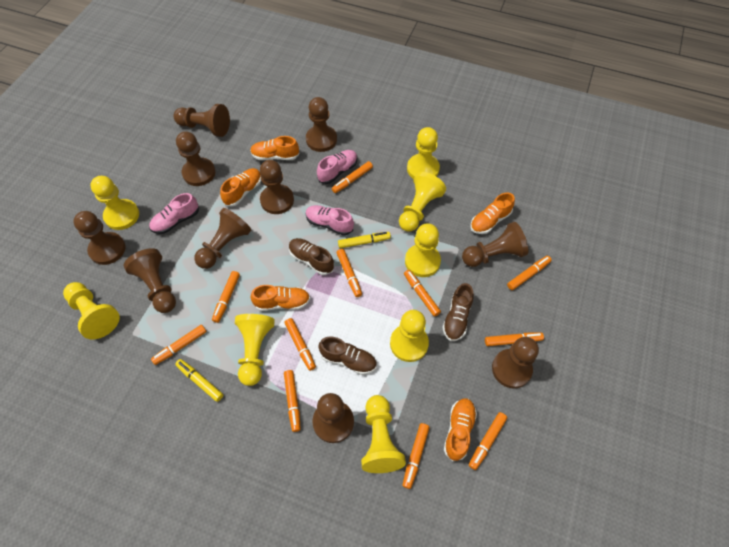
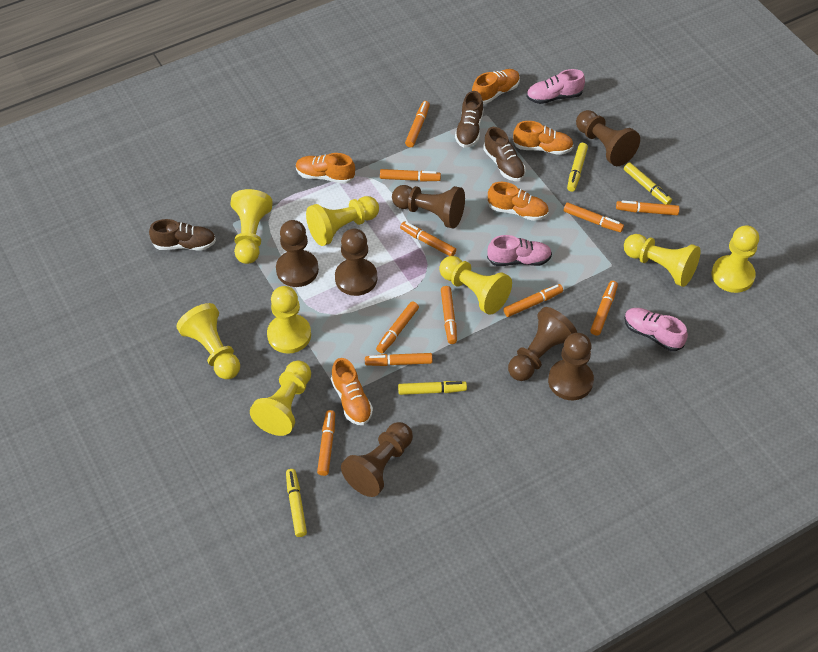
brown pawn: 10 -> 7
yellow marker: 2 -> 4

